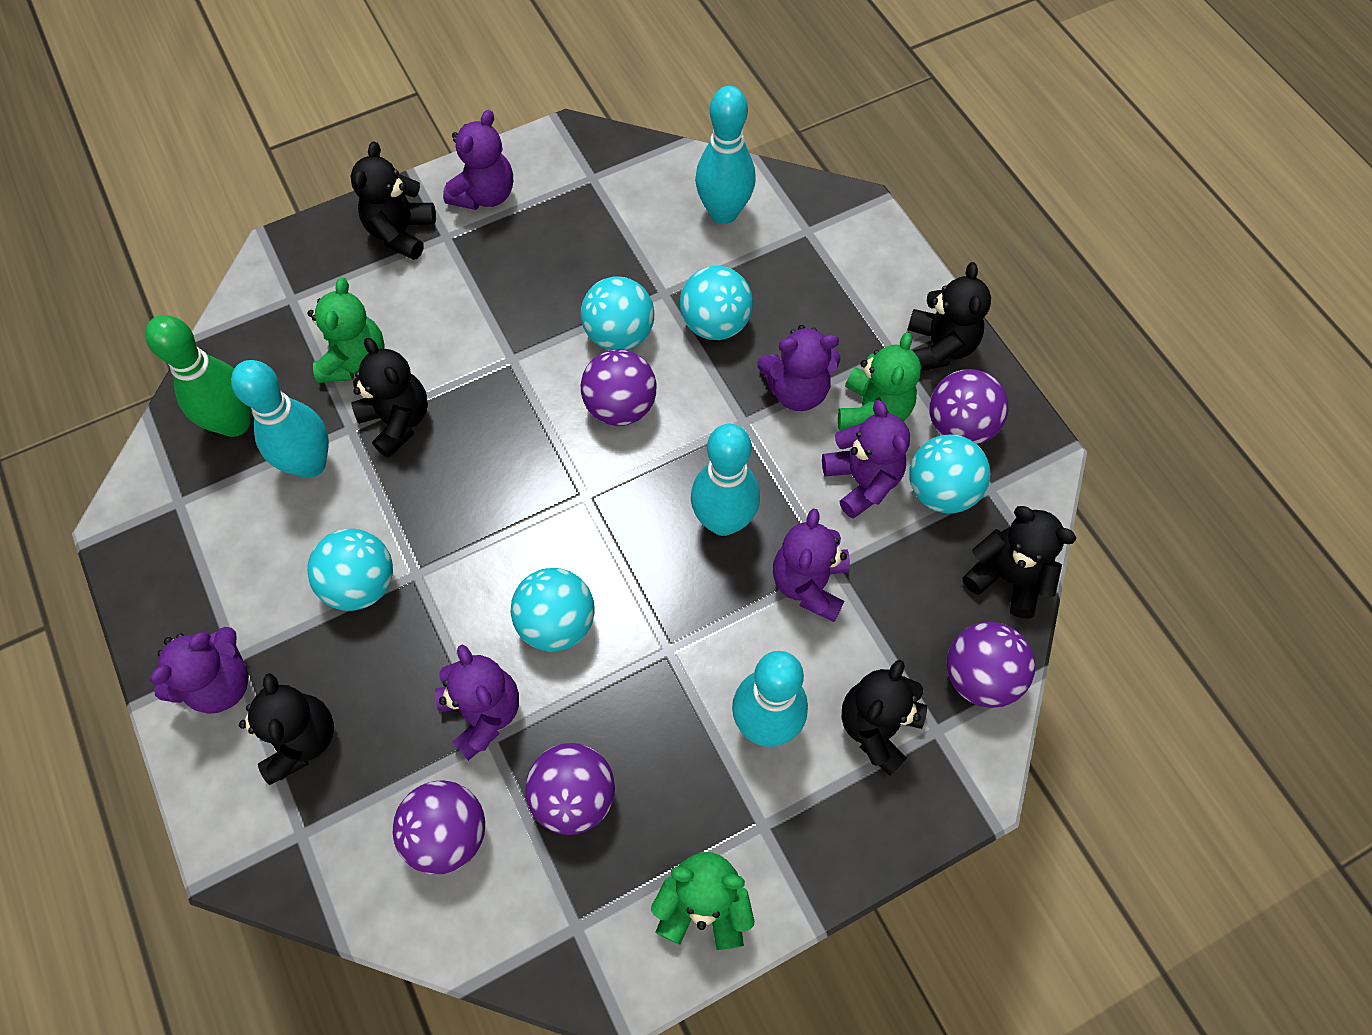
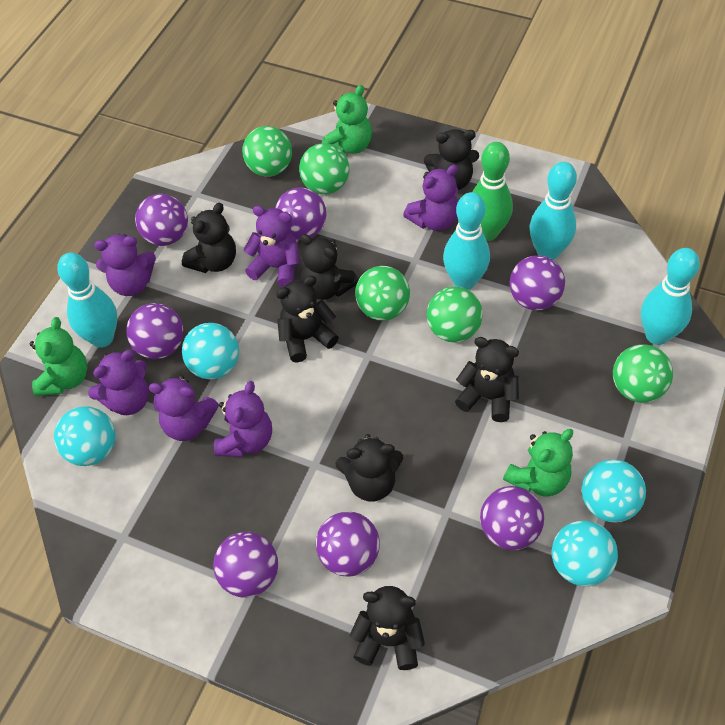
black teddy bear: 6 -> 7
green ball: 0 -> 5
purple ball: 5 -> 7
turquoise ball: 5 -> 4

